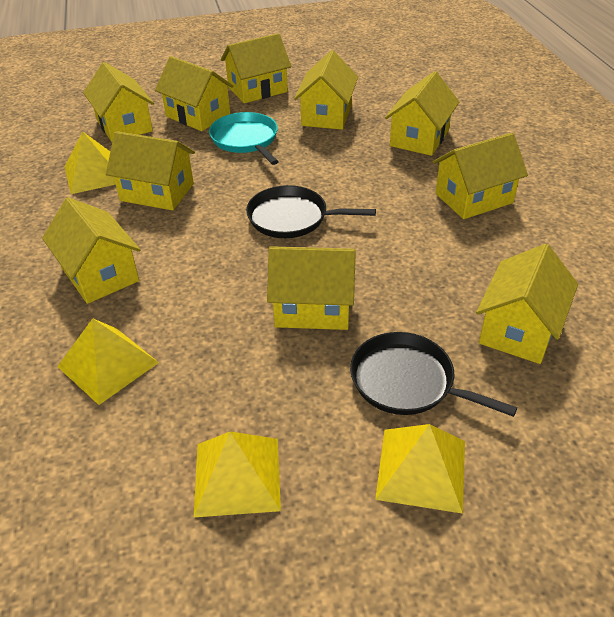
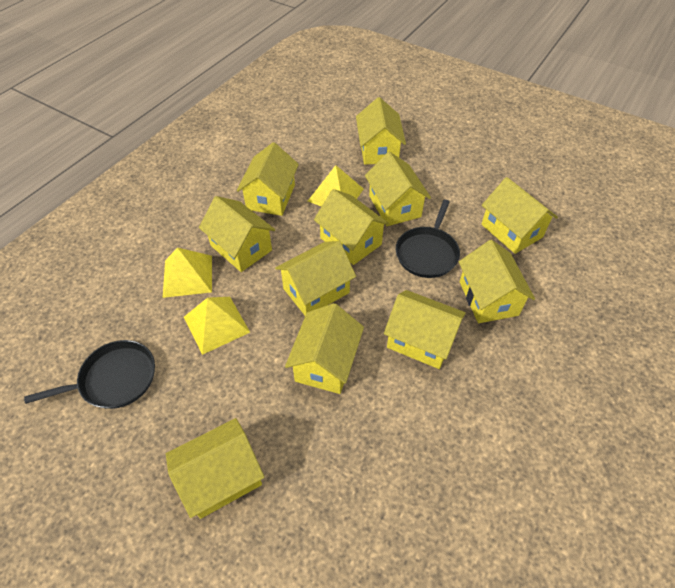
turquoise pan: 1 -> 0
yellow house: 10 -> 11
yellow pyramid: 4 -> 3

